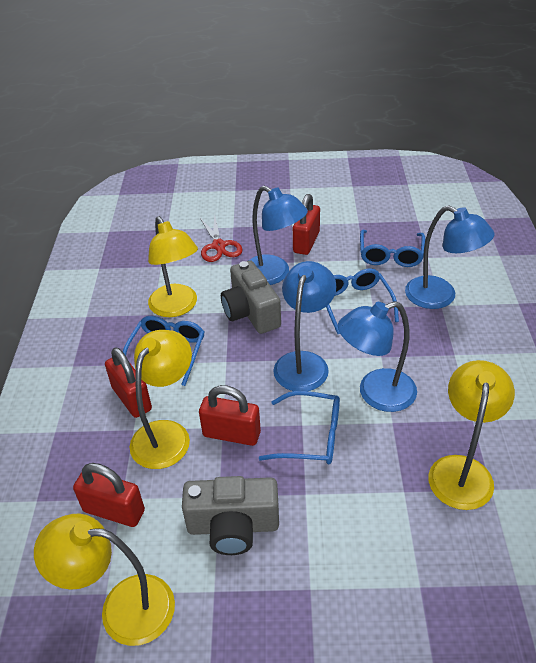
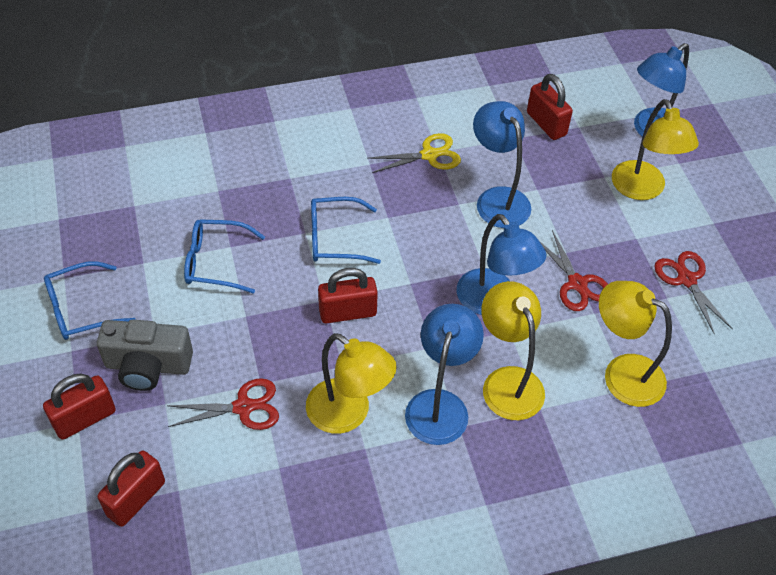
blue glasses: 4 -> 3
grey camera: 2 -> 1
red scissors: 1 -> 3
yellow scissors: 0 -> 1

